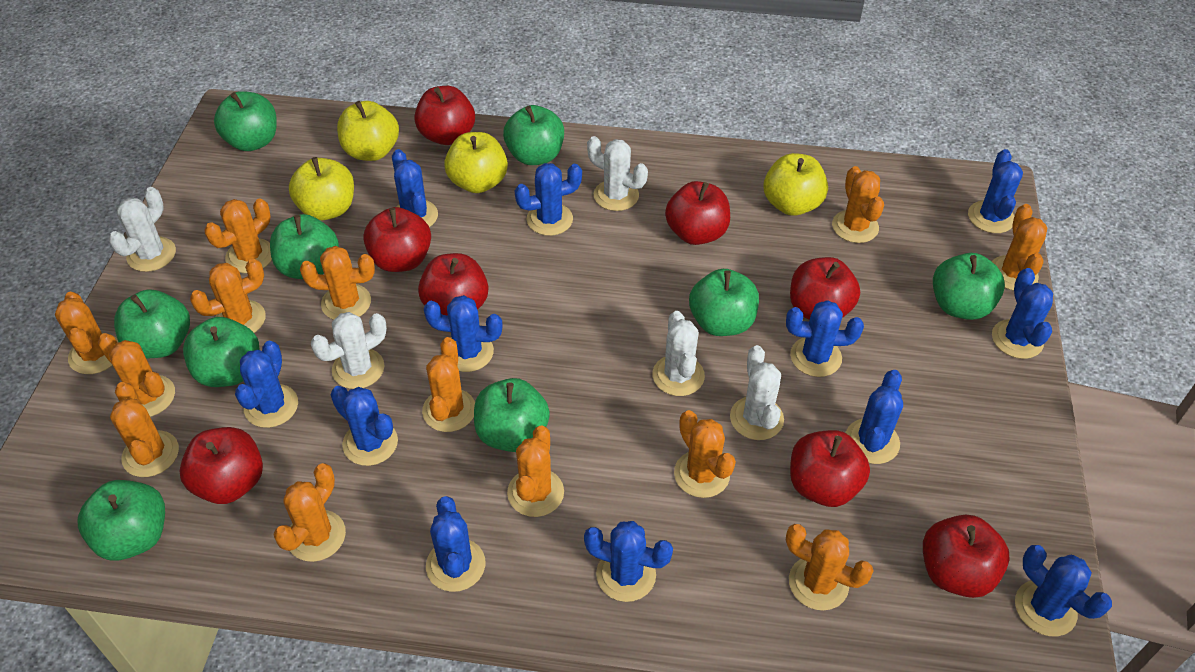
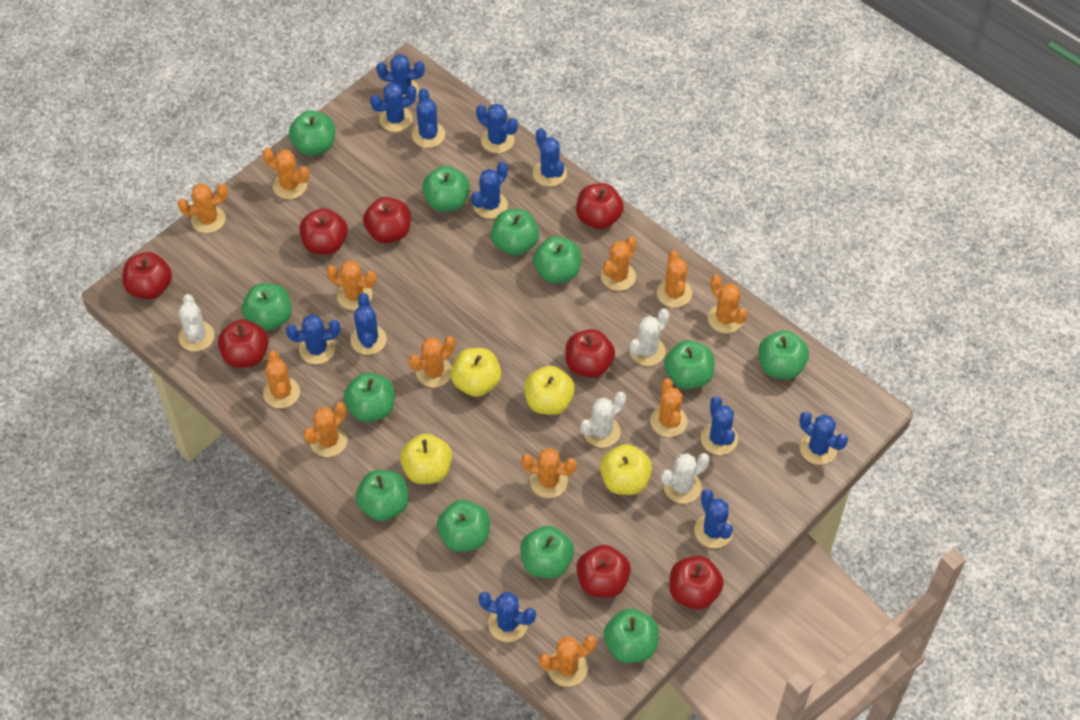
green apple: 9 -> 12
orange cactus: 13 -> 12
white cactus: 5 -> 4

